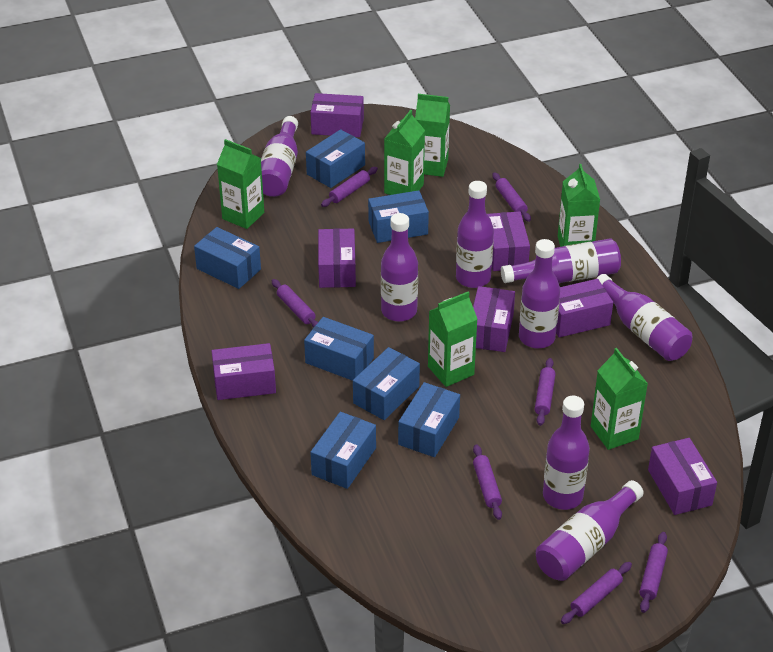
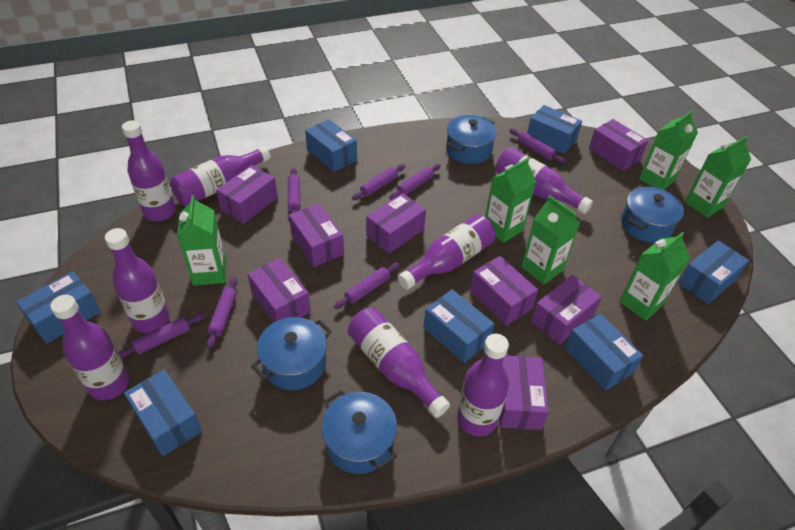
blue pot: 0 -> 4
purple box: 7 -> 8

